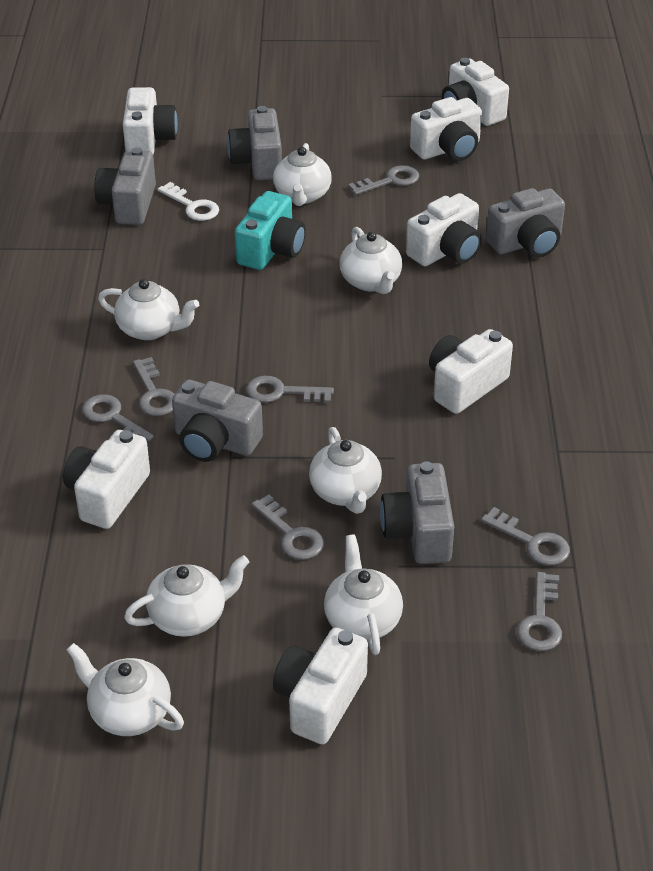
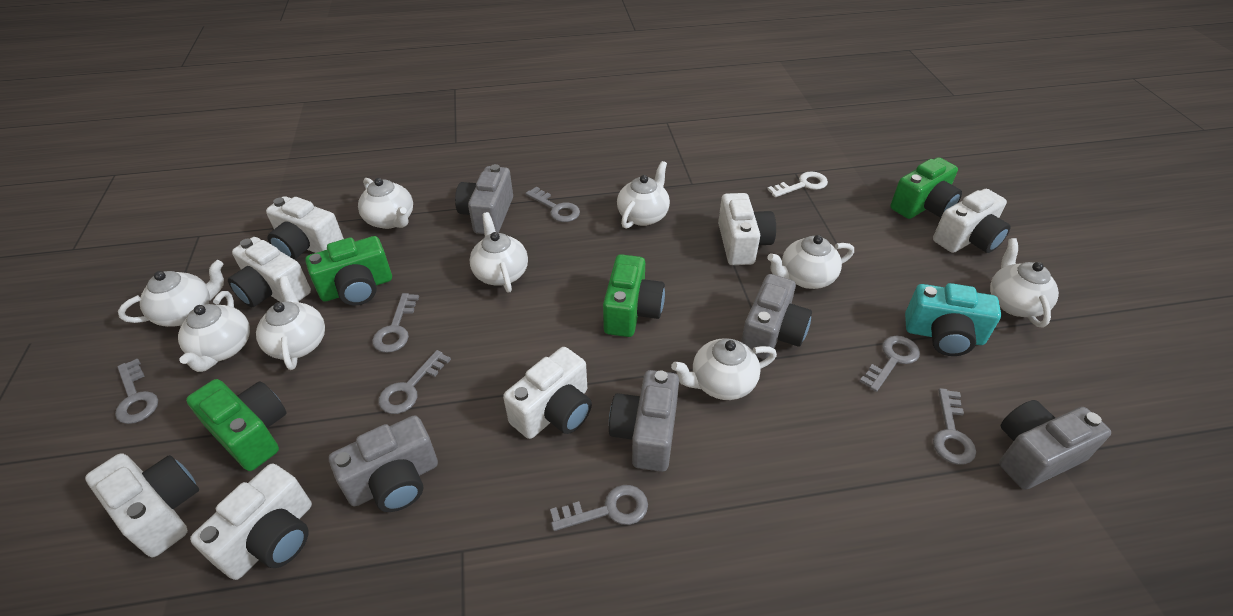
green camera: 0 -> 4
white teapot: 7 -> 9

